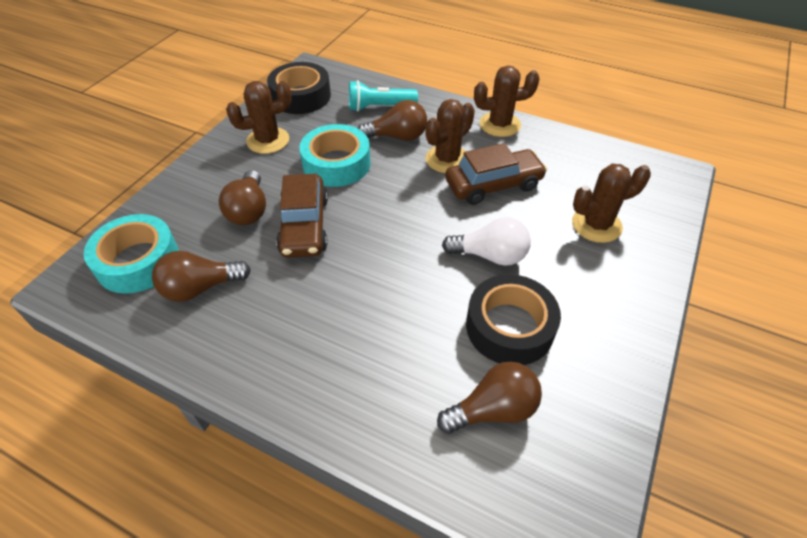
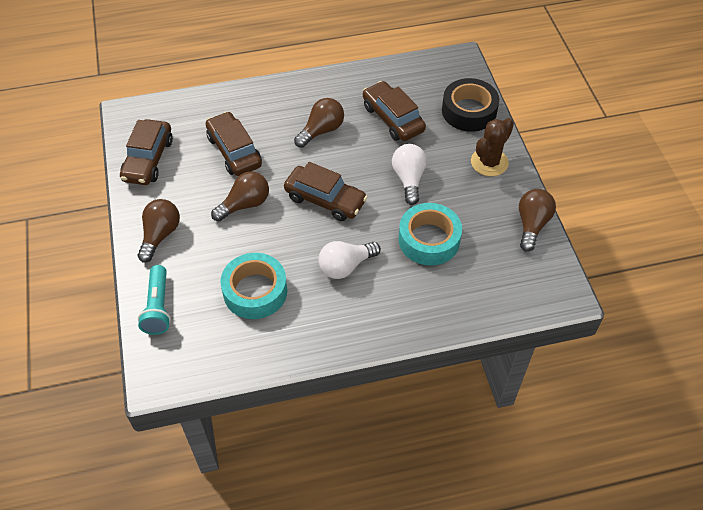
black tape: 2 -> 1
brown cactus: 4 -> 1
brown car: 2 -> 4
white light bulb: 1 -> 2

